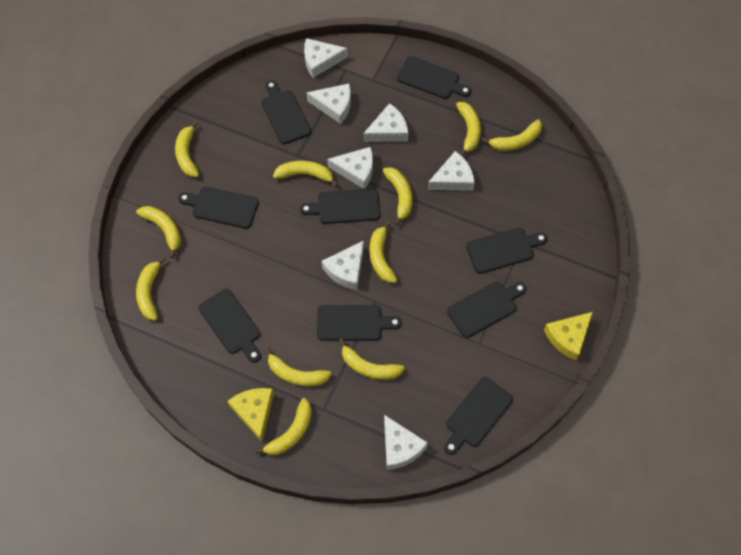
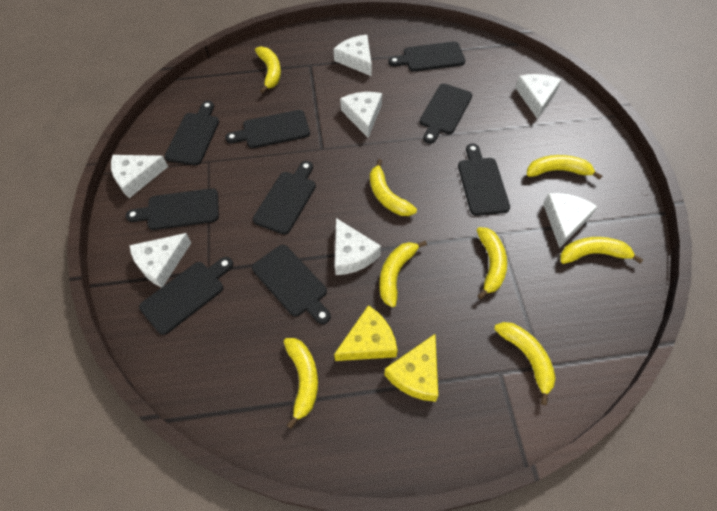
yellow banana: 11 -> 8

